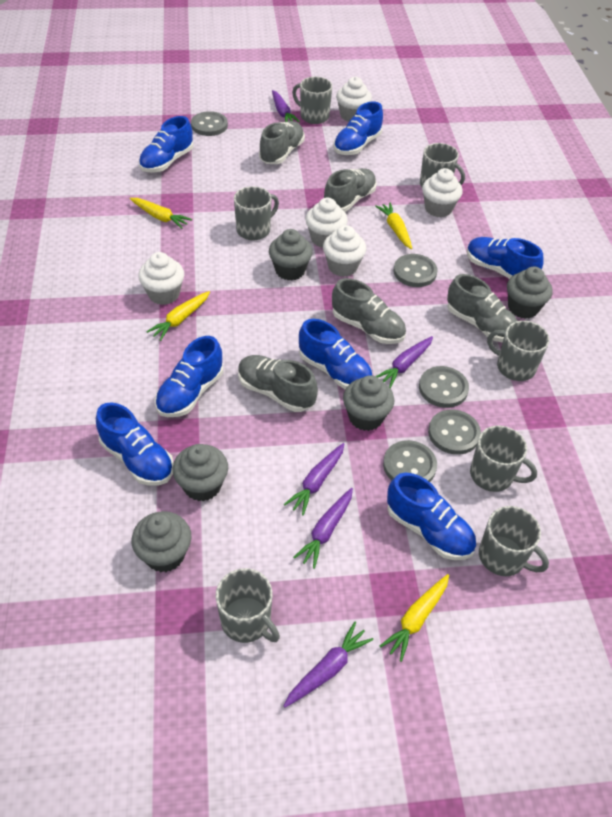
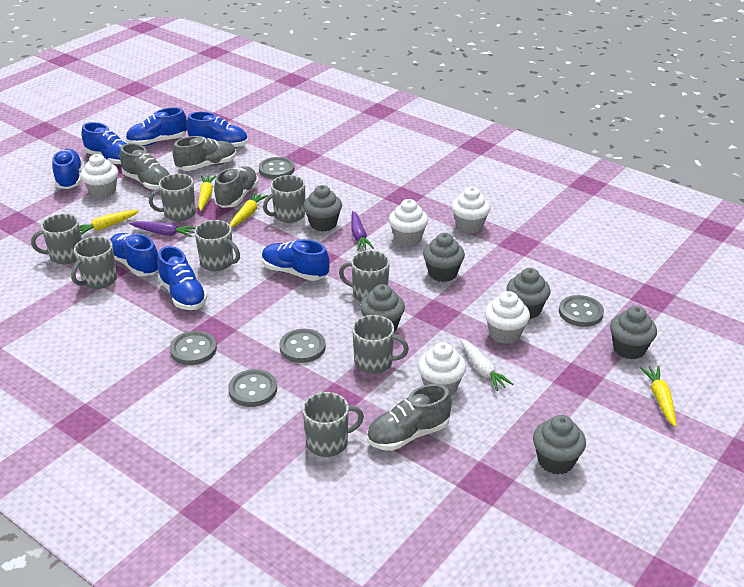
grey cupcake: 5 -> 6
grey mug: 7 -> 8
grey shoe: 5 -> 4
purple carrot: 5 -> 2
white carrot: 0 -> 1

